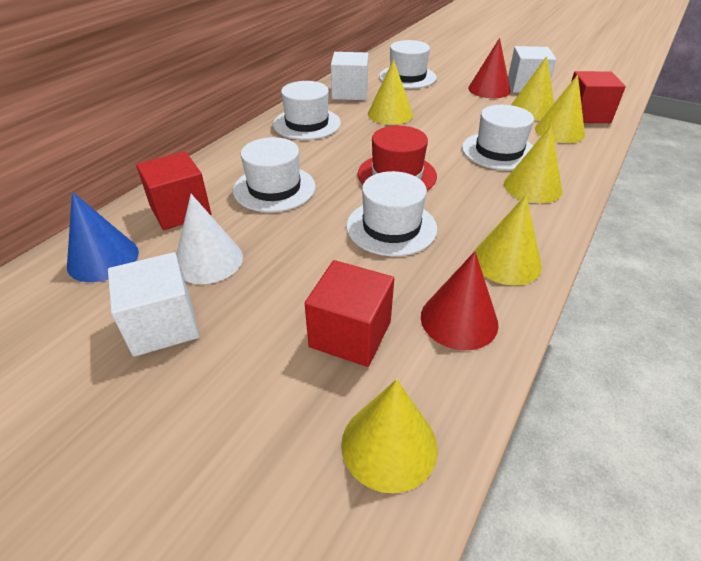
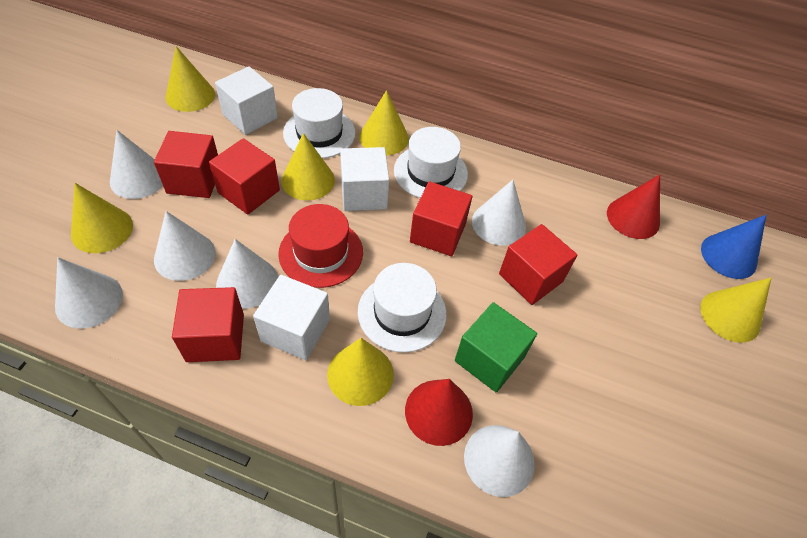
green cube: 0 -> 1
red cube: 3 -> 5
white cone: 1 -> 6
white hat: 5 -> 3

